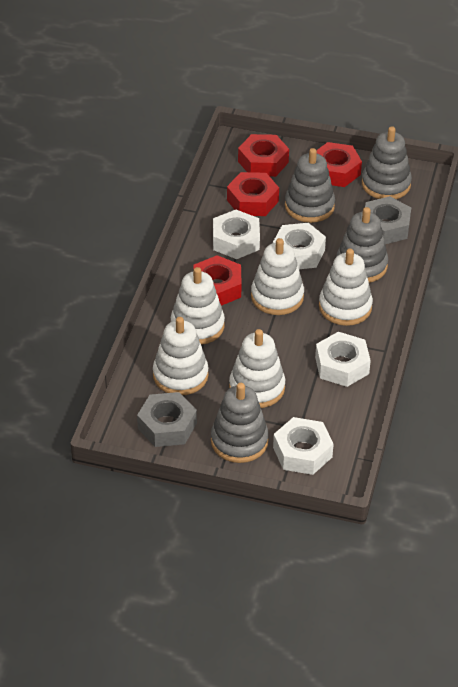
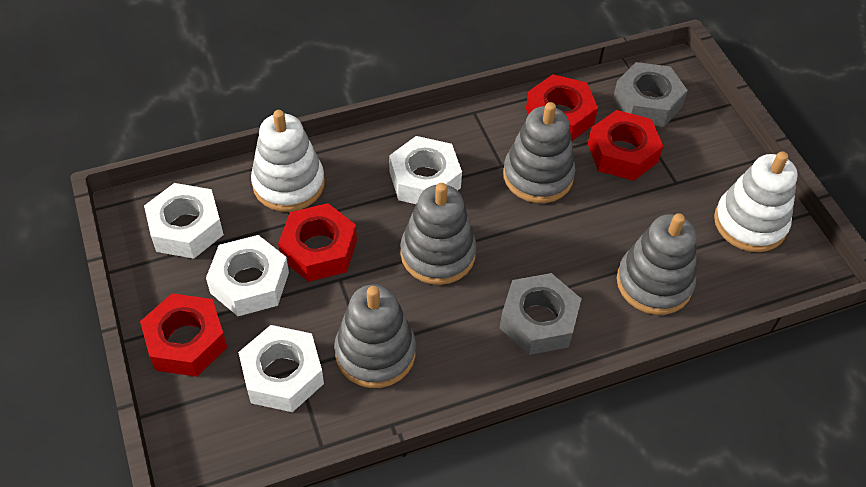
white stacking toy: 5 -> 2

